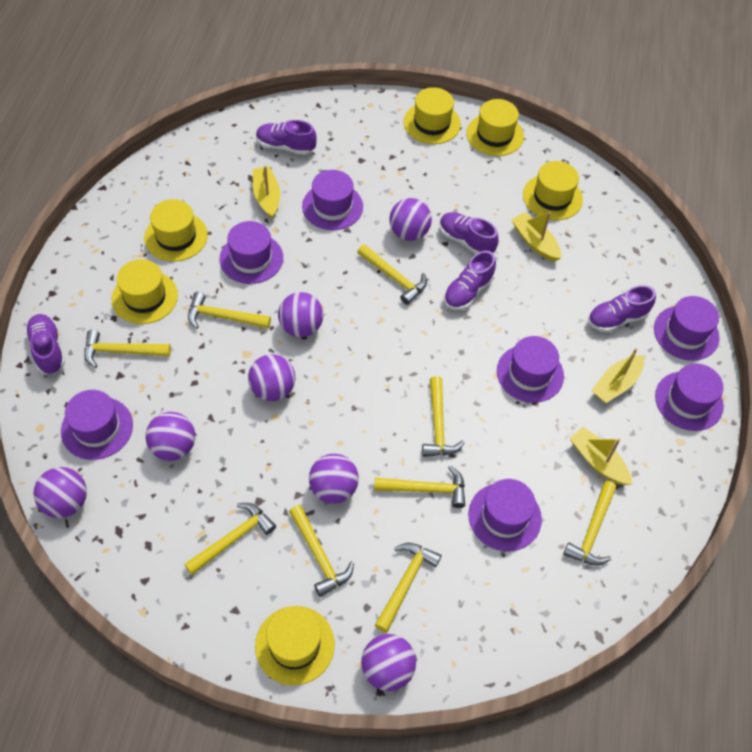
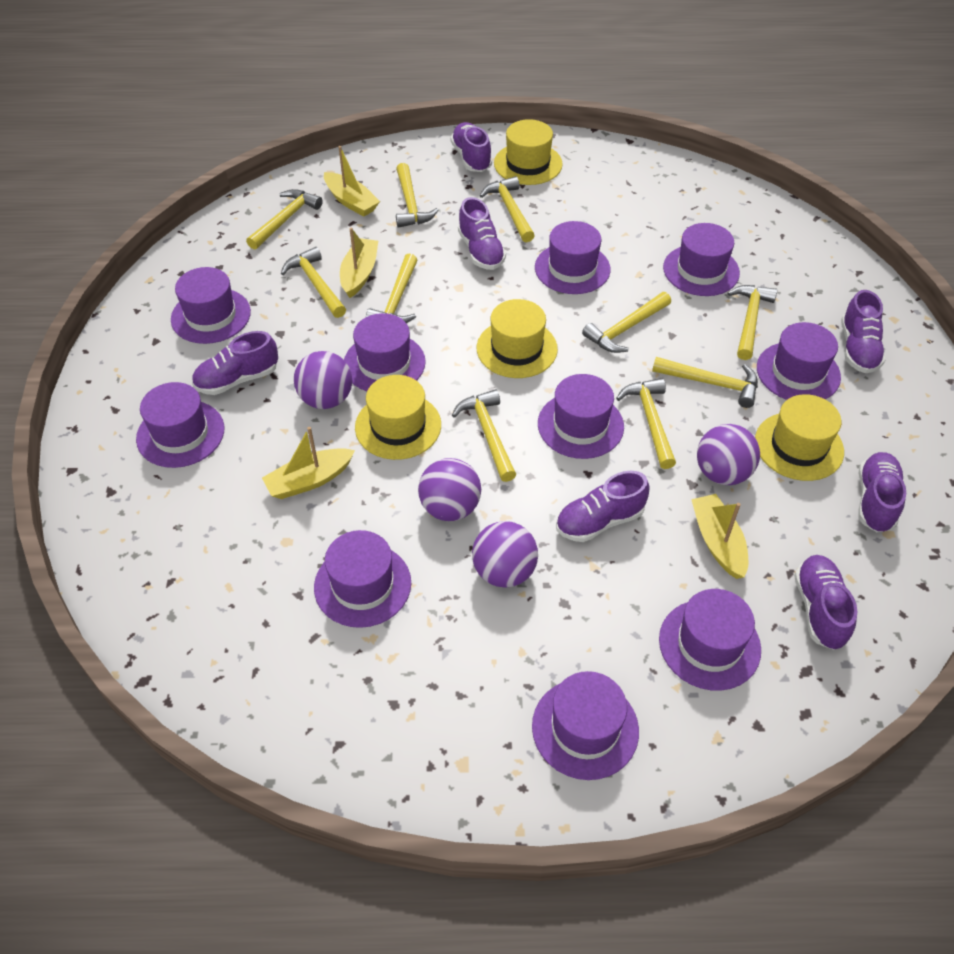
purple ball: 7 -> 4
purple hat: 7 -> 10
purple shoe: 5 -> 7
yellow hammer: 9 -> 10
yellow hat: 6 -> 4

